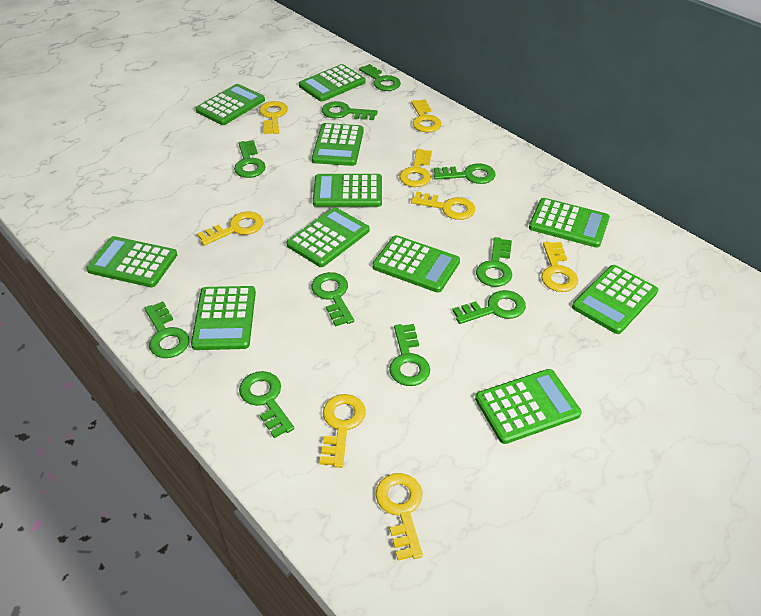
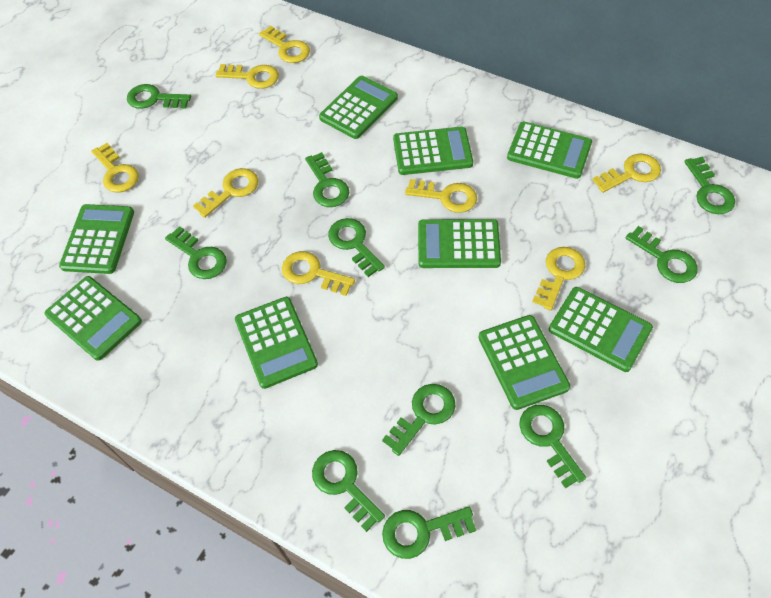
green calculator: 11 -> 9

